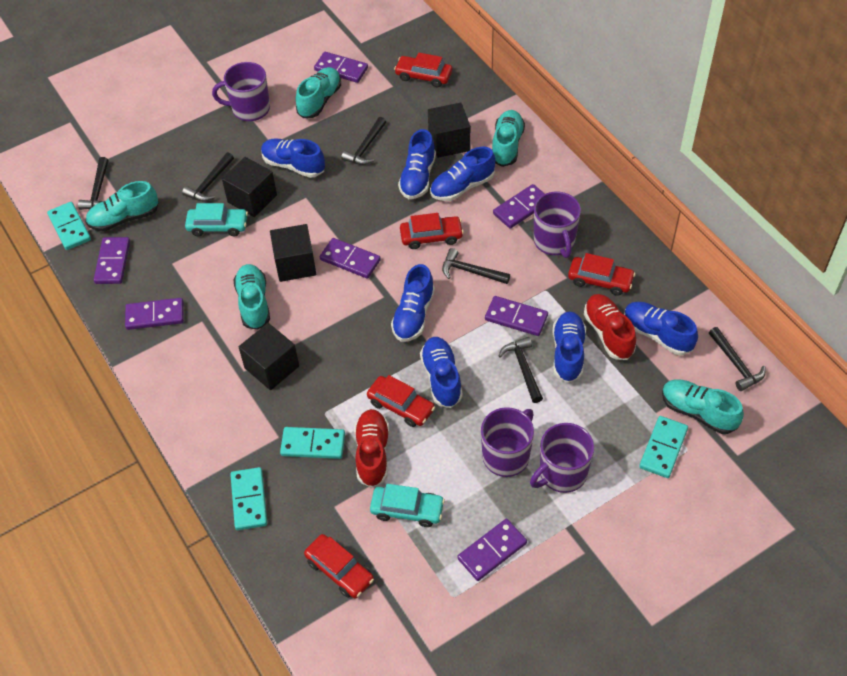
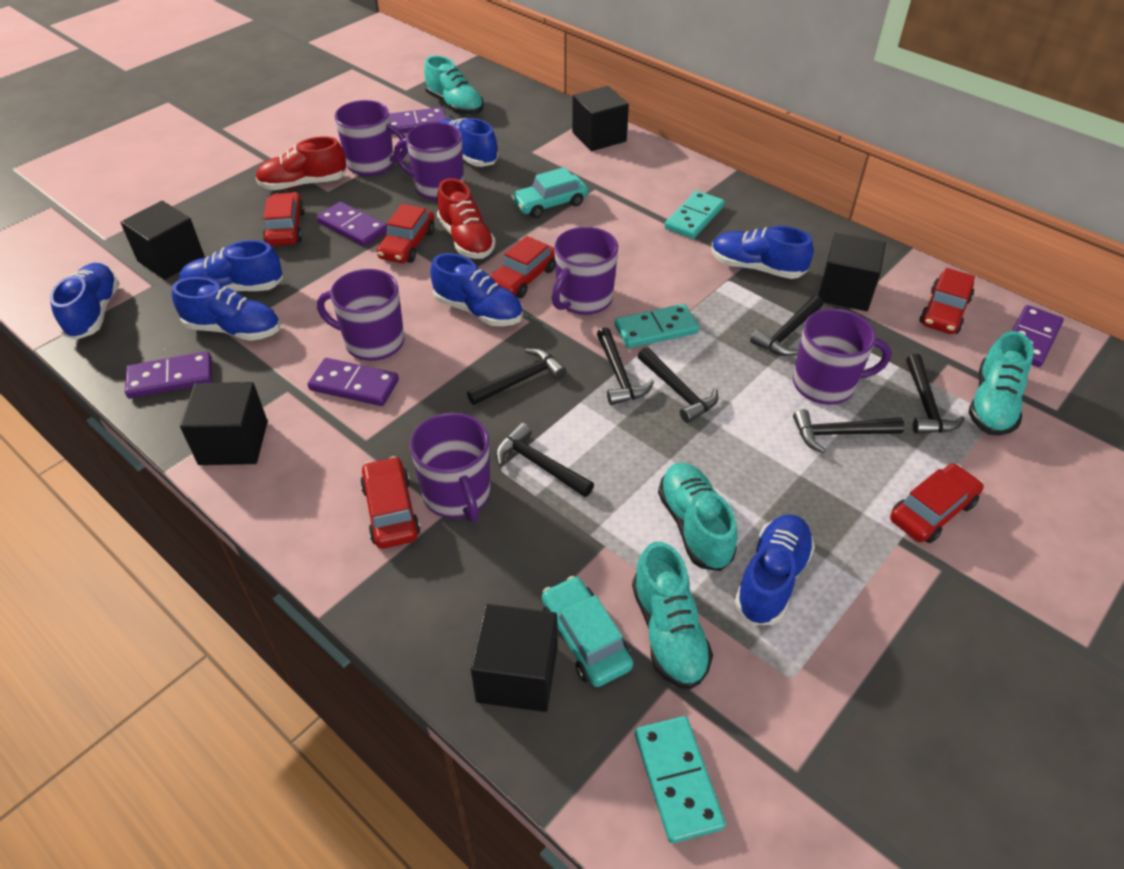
black cube: 4 -> 5
black hammer: 6 -> 7
purple domino: 7 -> 5
purple mug: 4 -> 6
red car: 5 -> 6
turquoise domino: 4 -> 3
turquoise shoe: 5 -> 4

